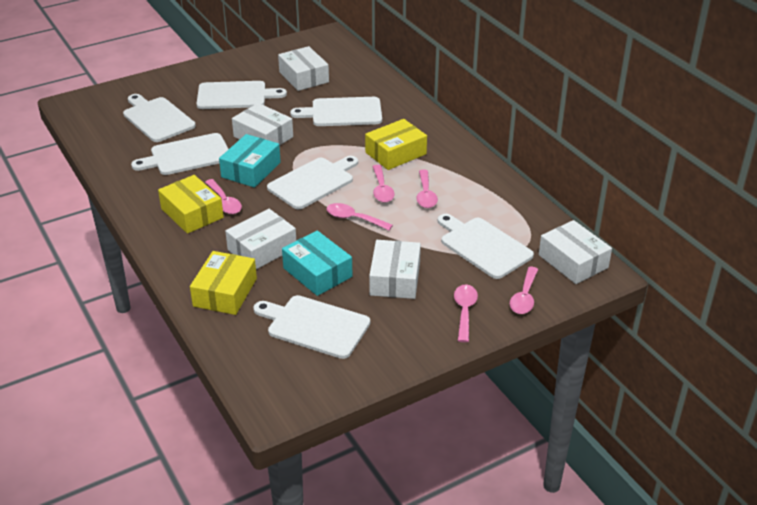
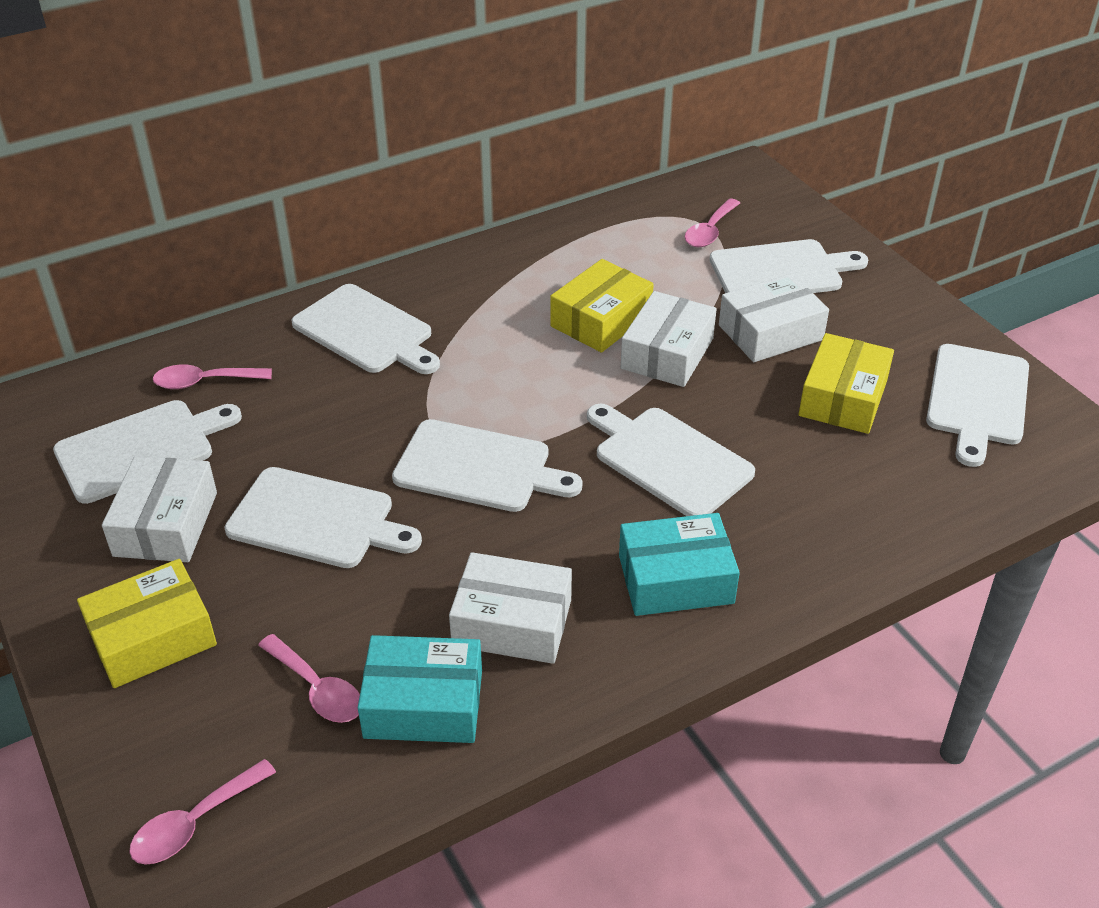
pink spoon: 6 -> 4
white box: 5 -> 4

